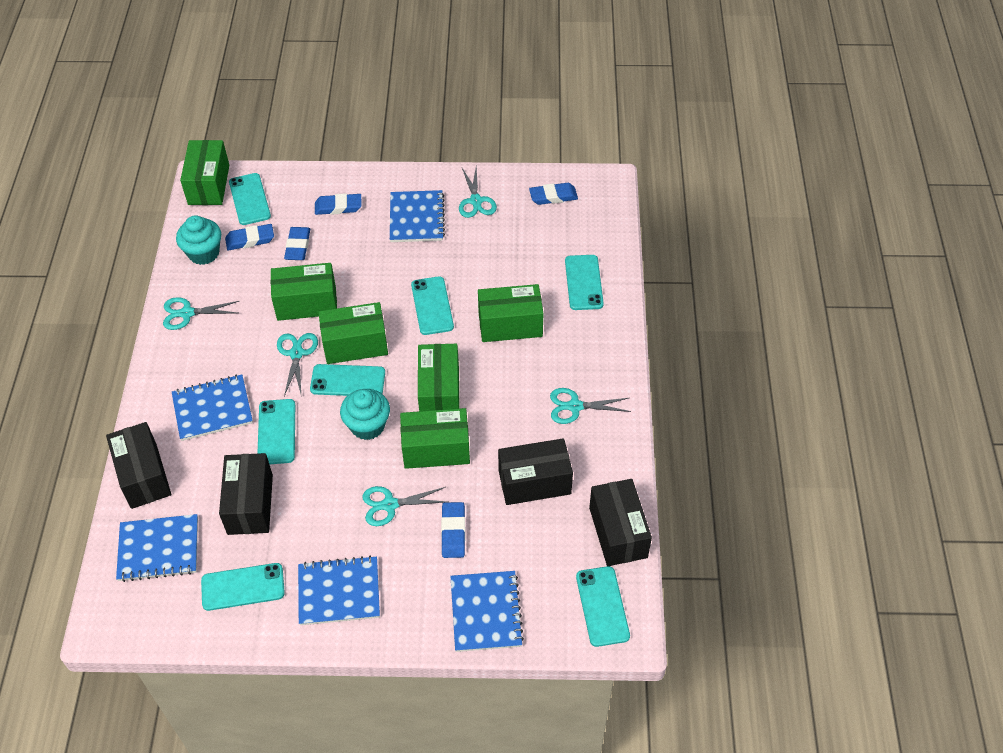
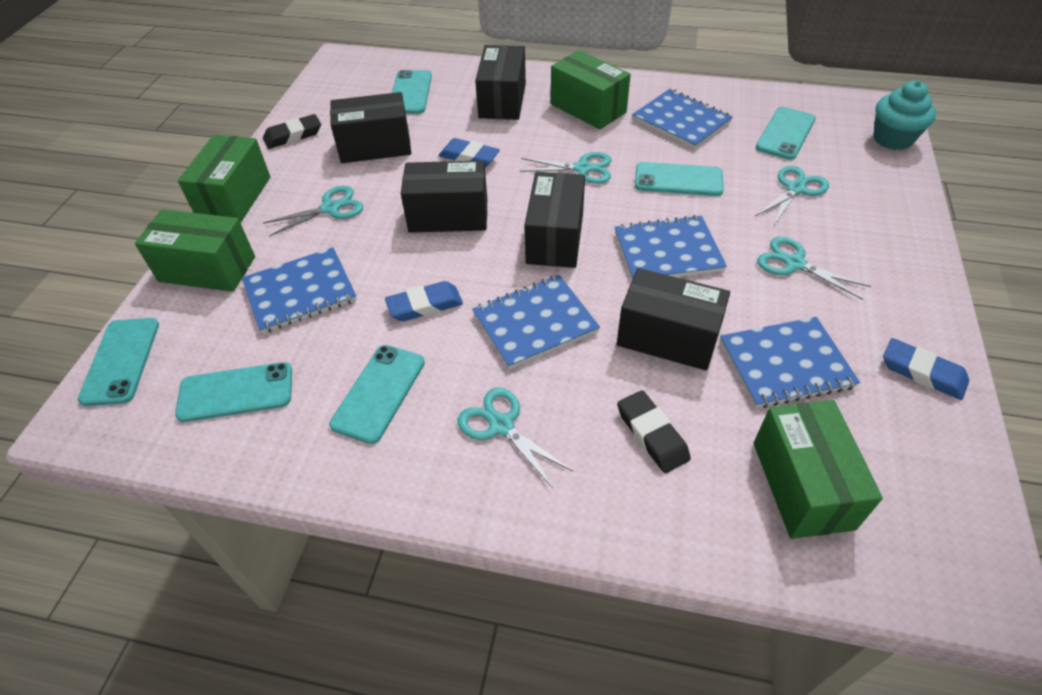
black box: 4 -> 5
black eraser: 0 -> 2
blue eraser: 5 -> 3
green box: 6 -> 4
turquoise cupcake: 2 -> 1
turquoise phone: 7 -> 6

